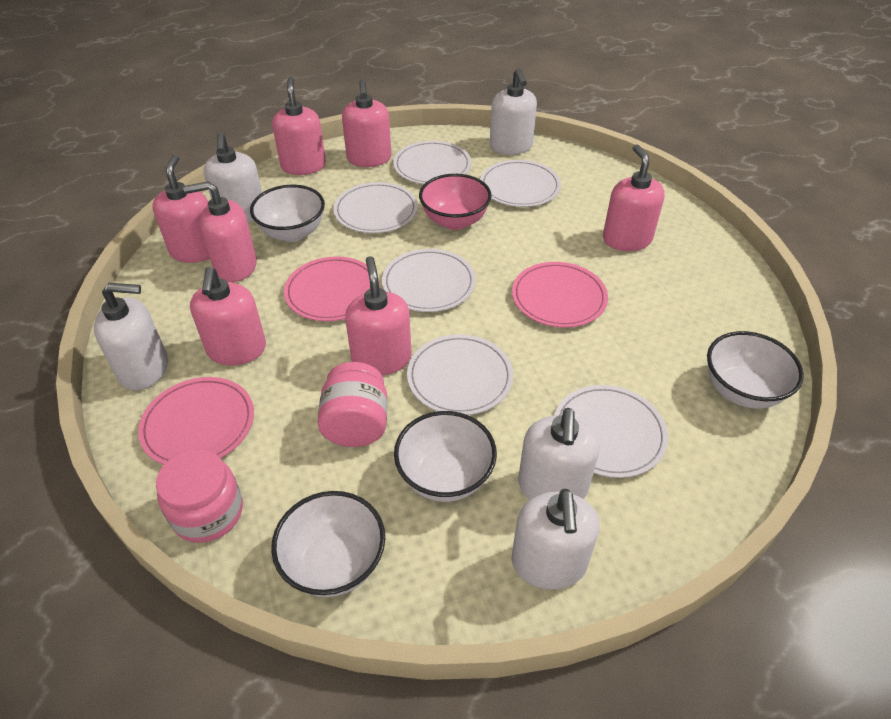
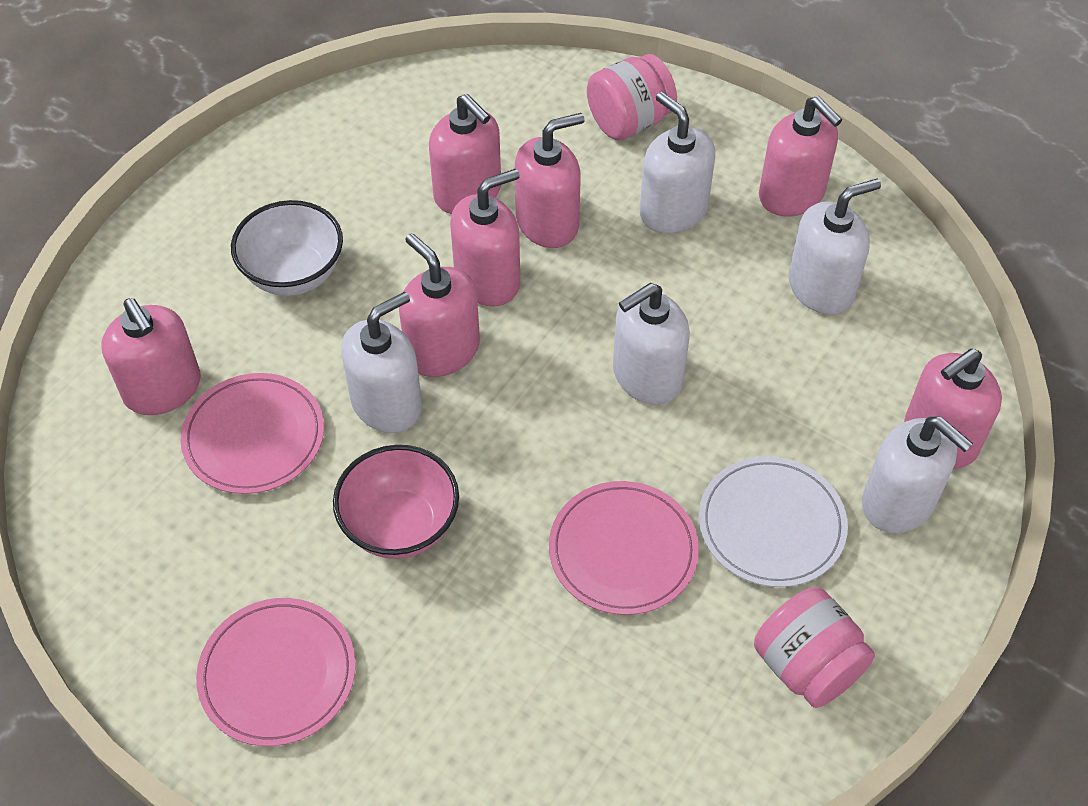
white bowl: 4 -> 1
white plate: 6 -> 1

